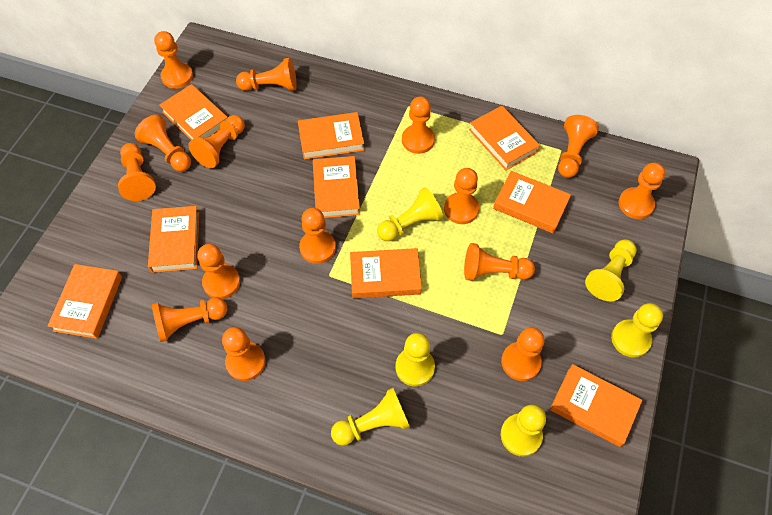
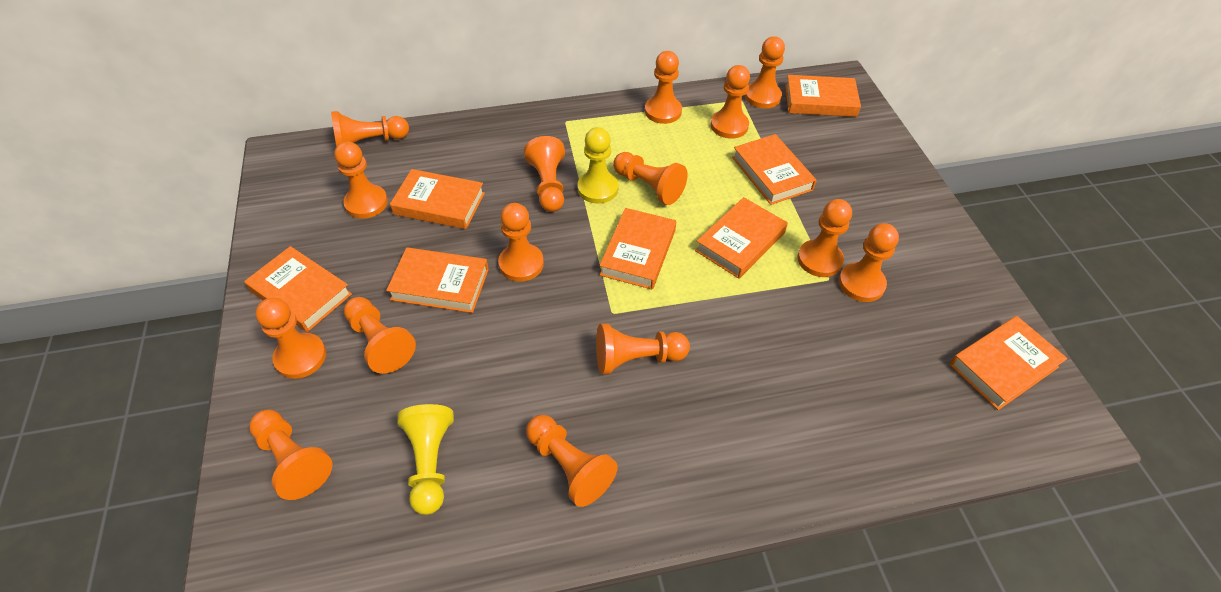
orange book: 9 -> 8
yellow pawn: 6 -> 2

